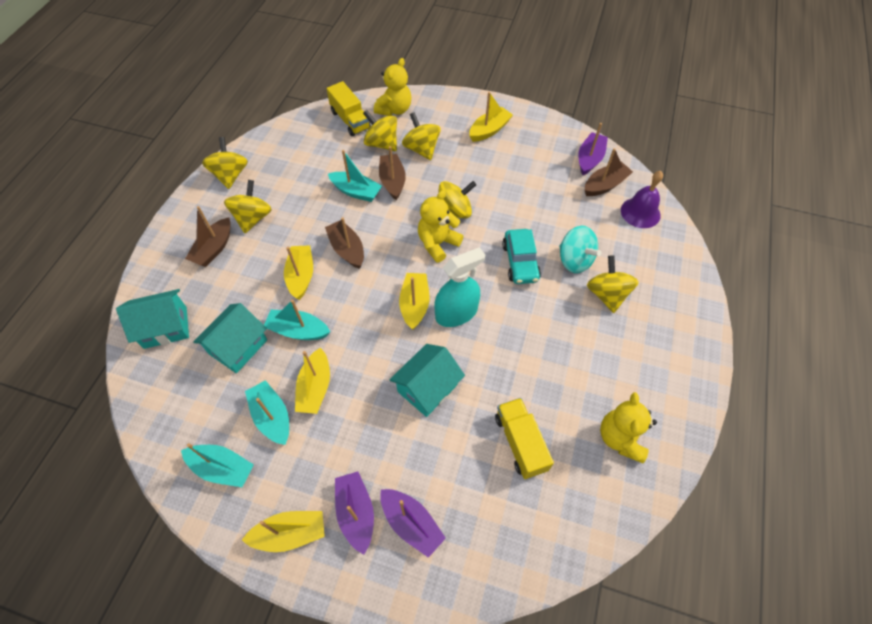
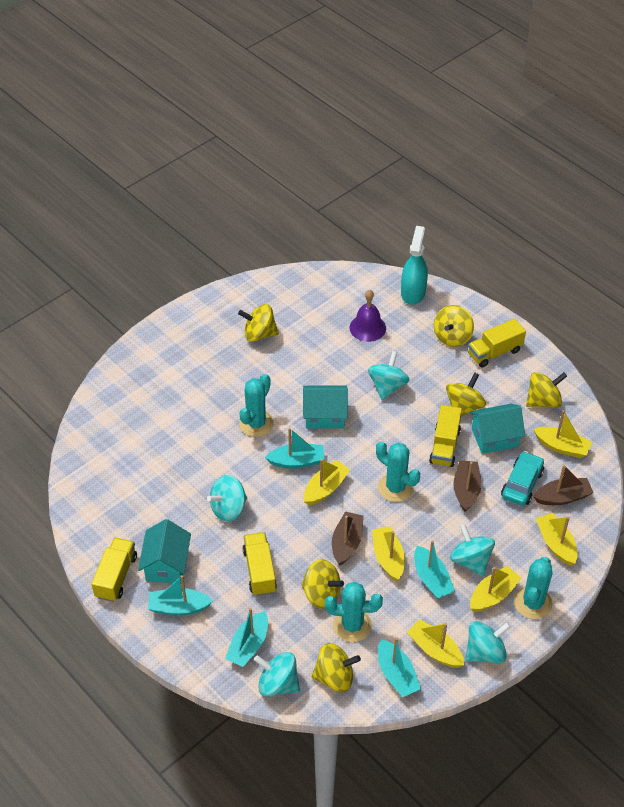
brown boat: 4 -> 3
purple boat: 3 -> 0
turquoise boat: 4 -> 5
turquoise cactus: 0 -> 4
turquoise spinning top: 1 -> 5
yellow boat: 5 -> 6
yellow teddy bear: 3 -> 0
yellow truck: 2 -> 4

